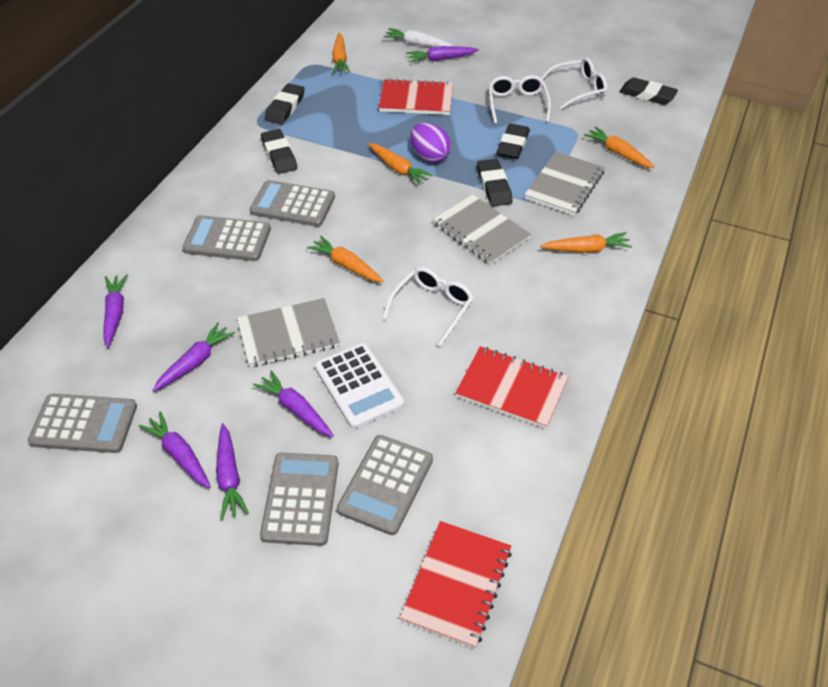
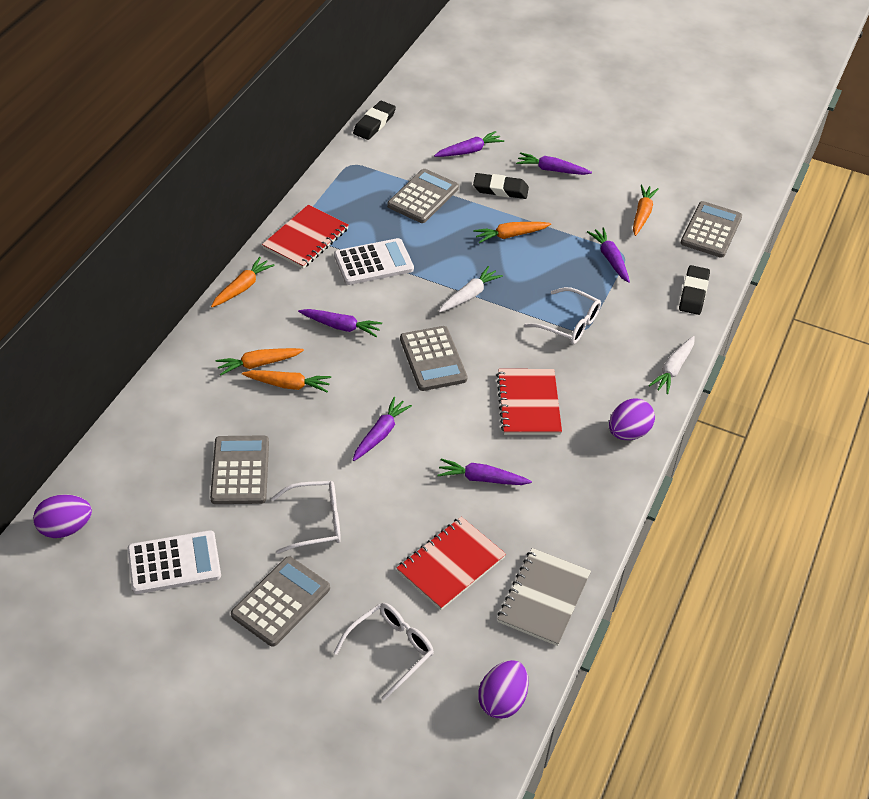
black eraser: 5 -> 3
grey notebook: 3 -> 1
purple egg: 1 -> 3
white calculator: 1 -> 2
white carrot: 1 -> 2

